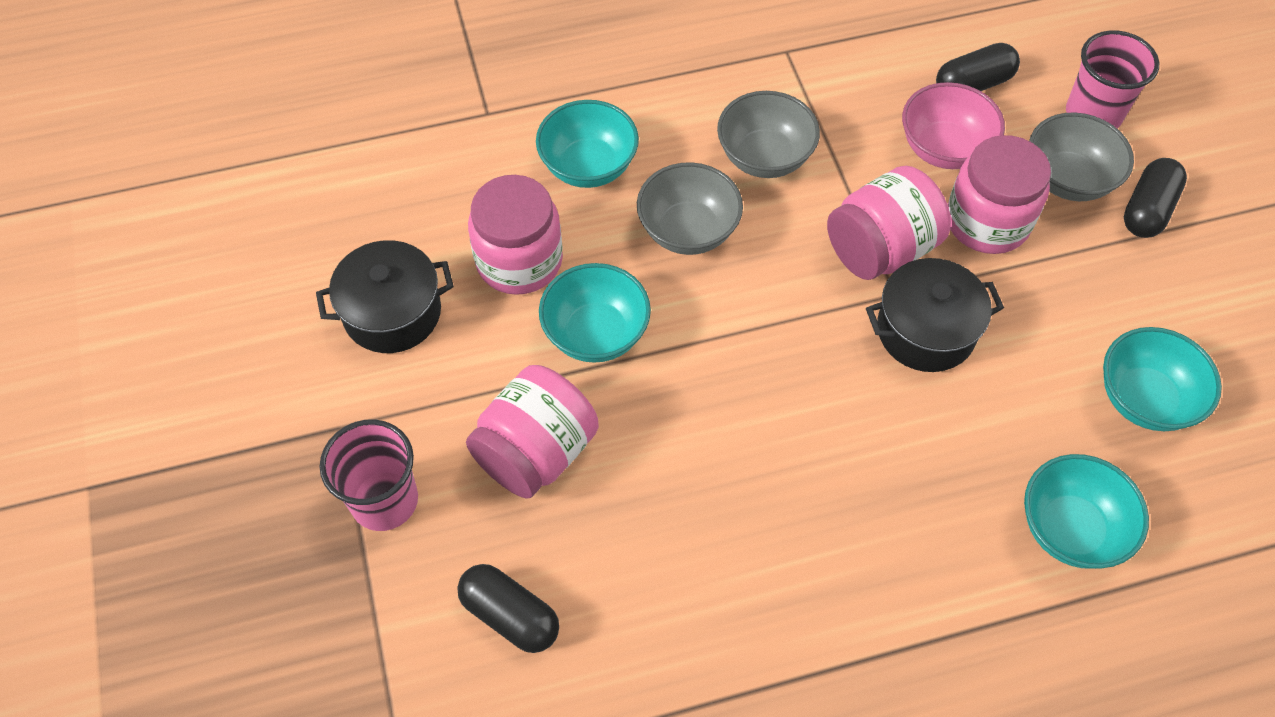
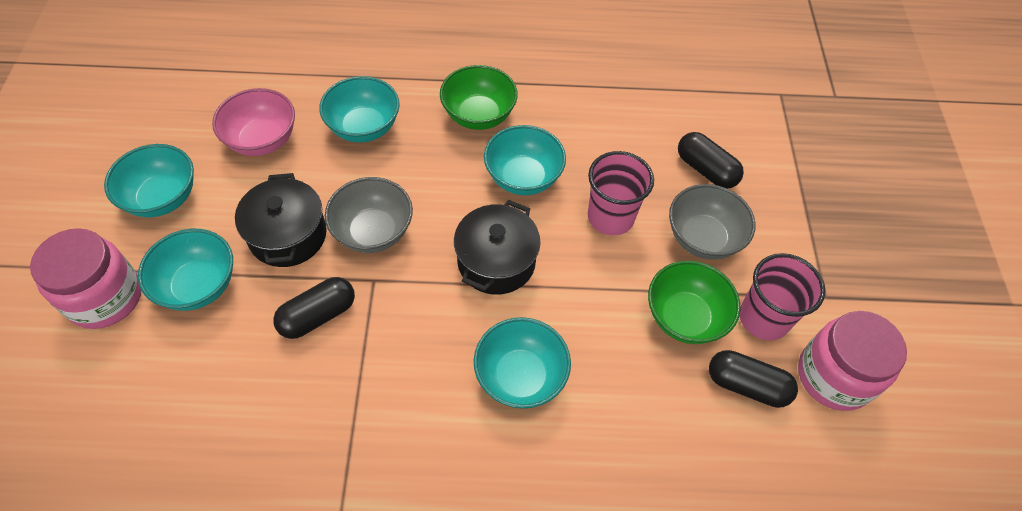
green bowl: 0 -> 2
grey bowl: 3 -> 2
pink jar: 4 -> 2
turquoise bowl: 4 -> 5

